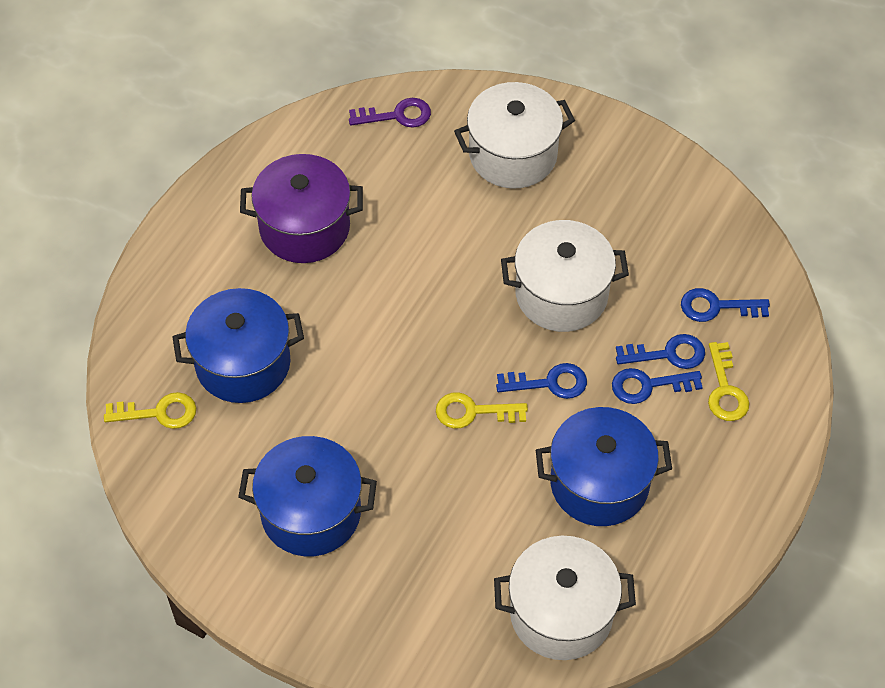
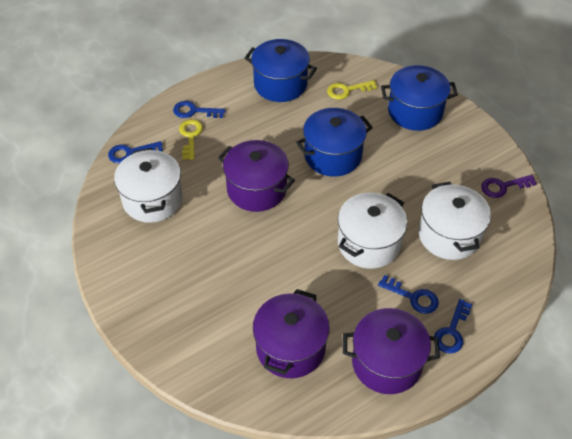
purple pot: 1 -> 3
yellow key: 3 -> 2

